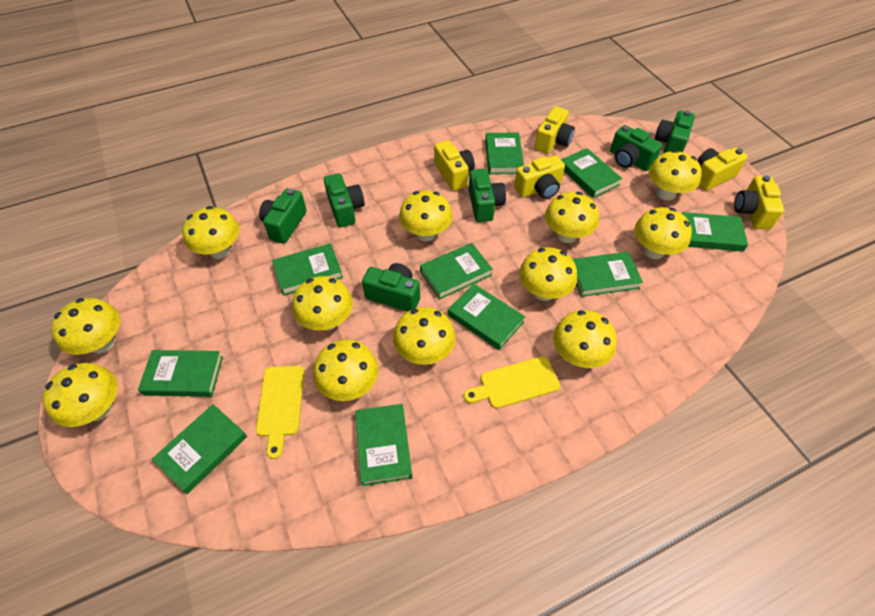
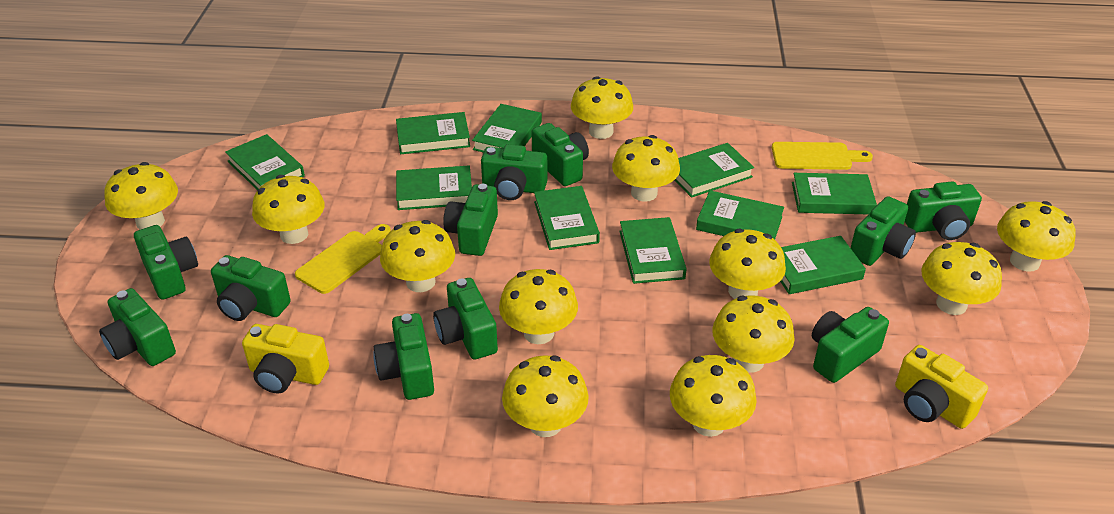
green camera: 6 -> 11
yellow camera: 5 -> 2

